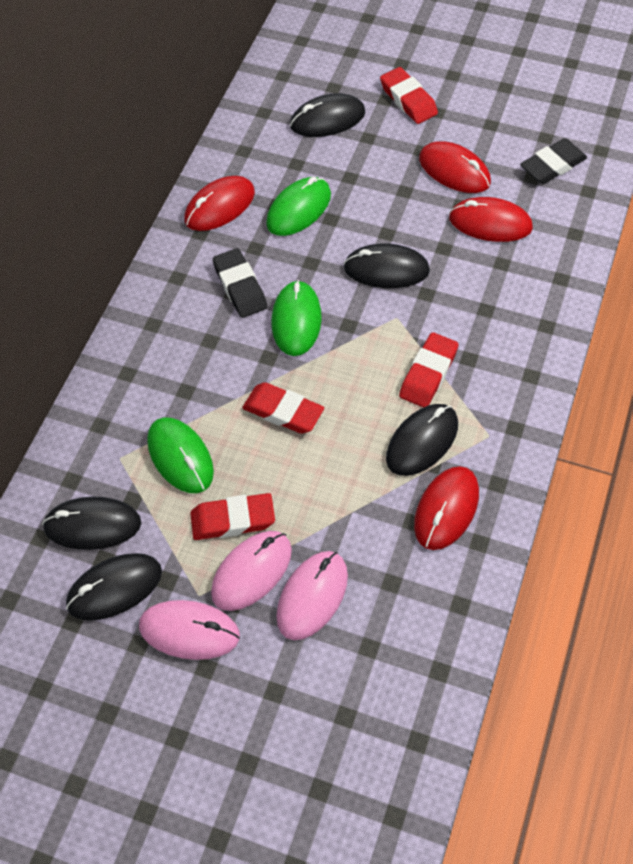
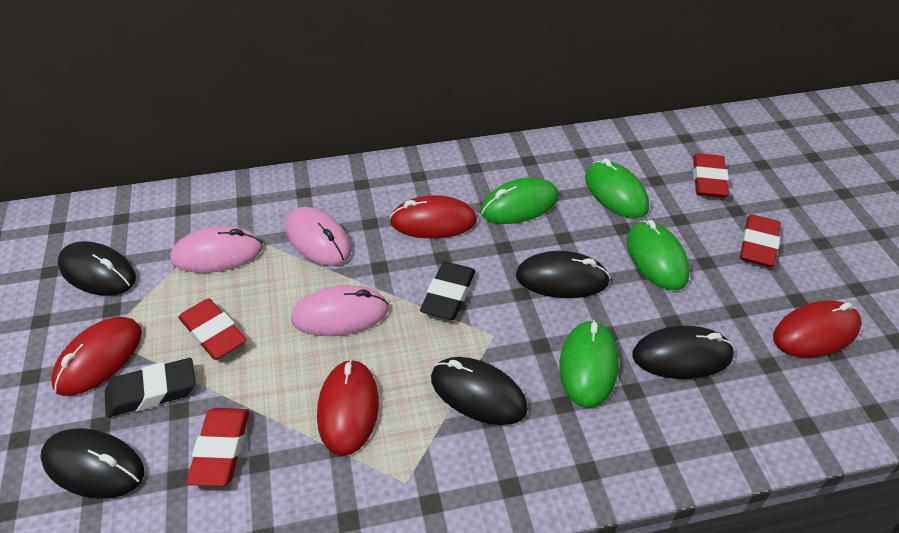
green mouse: 3 -> 4

